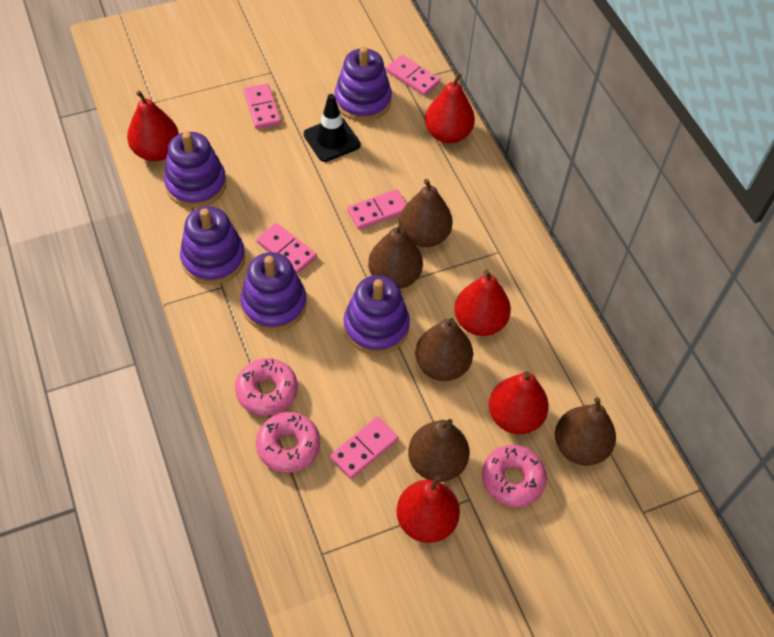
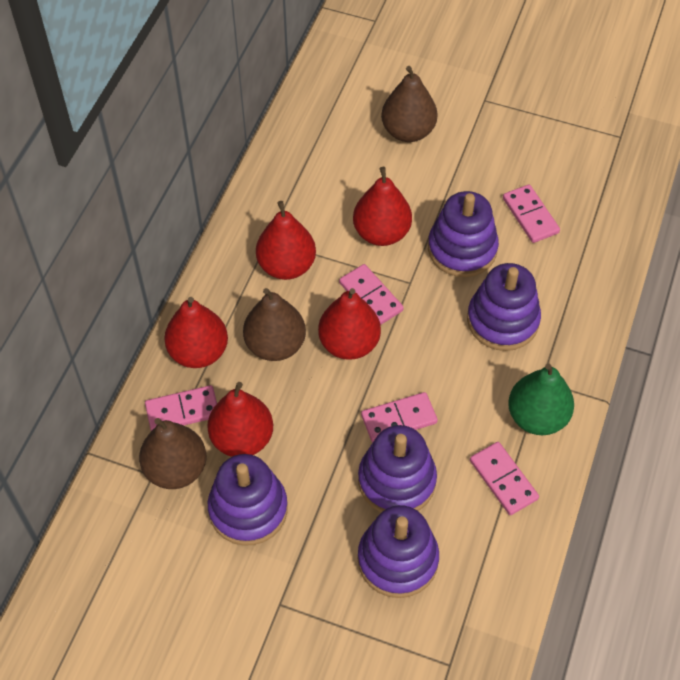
black traffic cone: 1 -> 0
brown pear: 5 -> 3
green pear: 0 -> 1
pink donut: 3 -> 0

